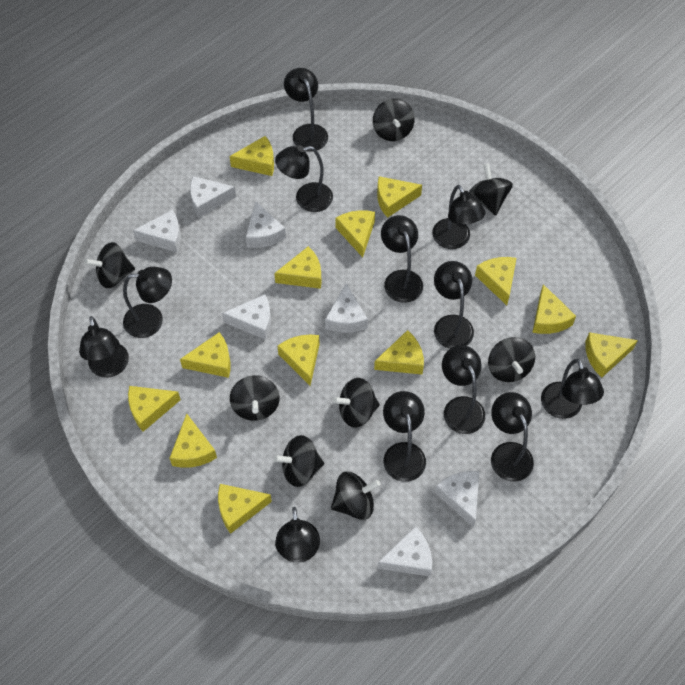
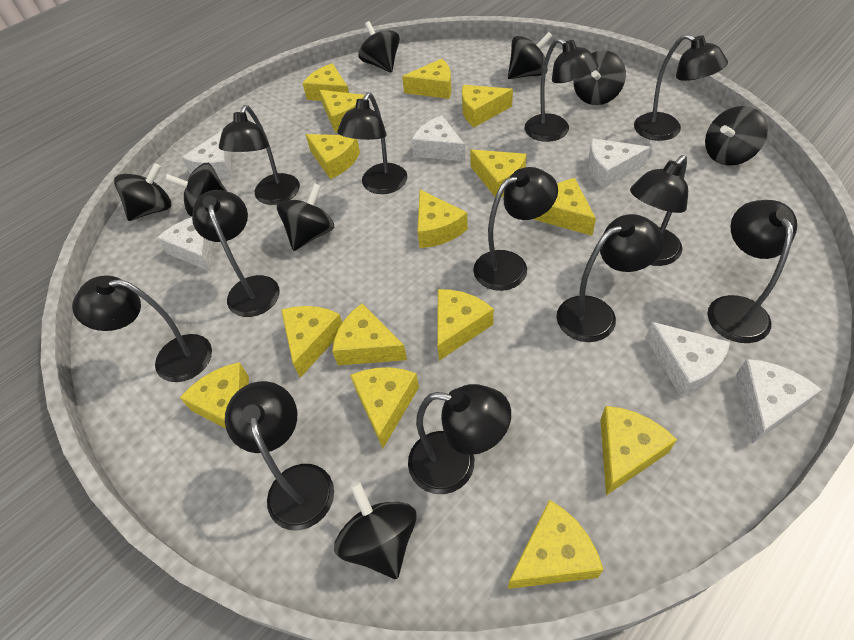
white cheese: 7 -> 6
yellow cheese: 13 -> 15

